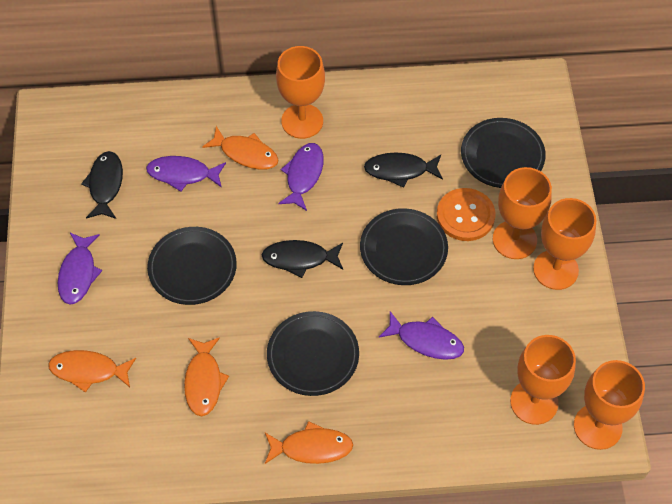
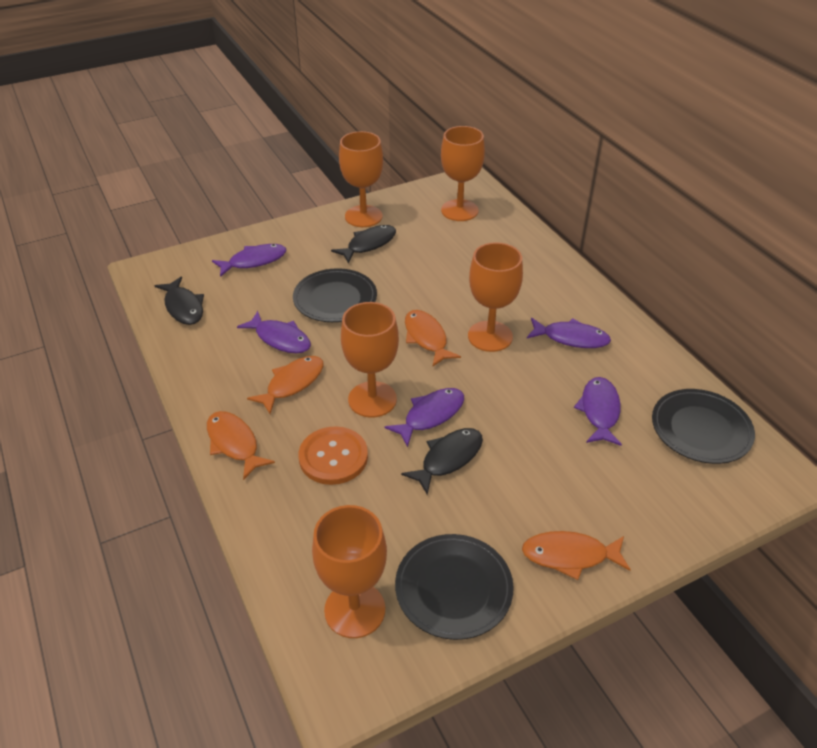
black plate: 4 -> 3
purple fish: 4 -> 5

